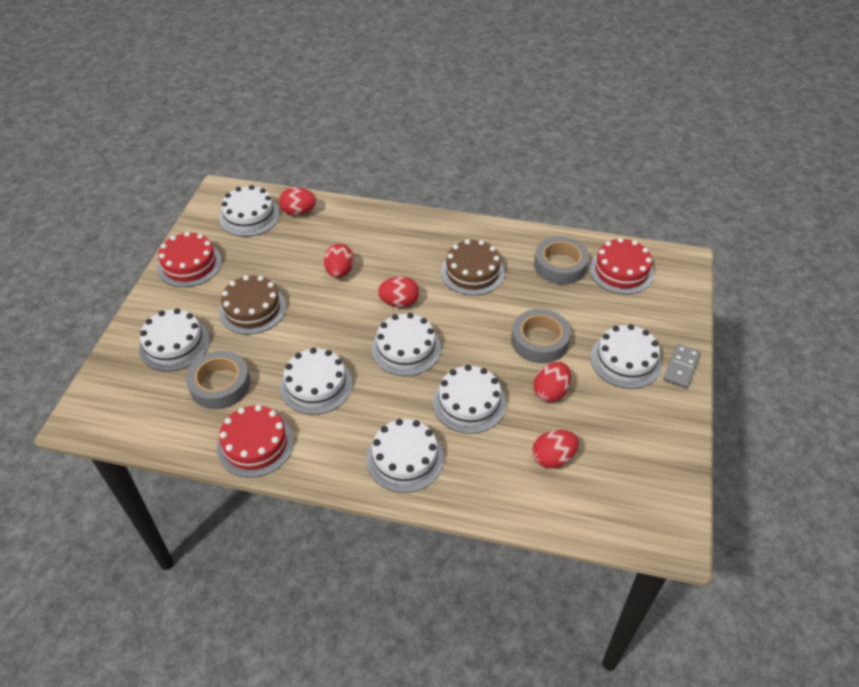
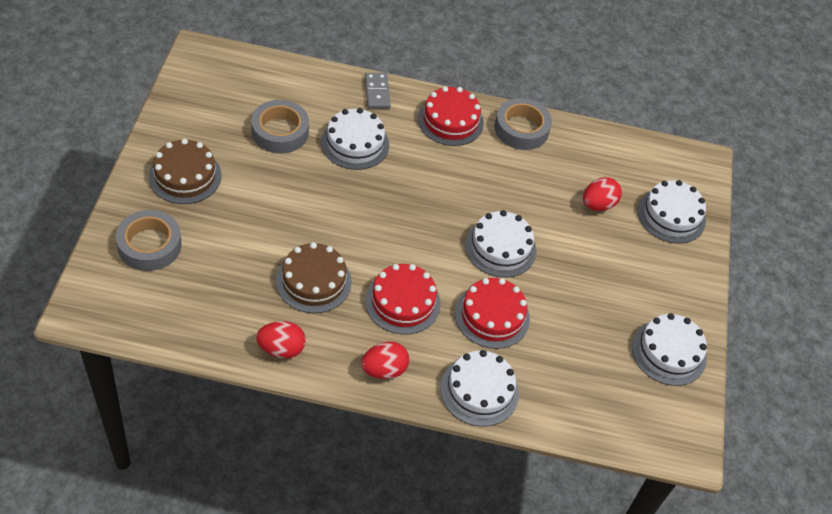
red egg: 5 -> 3
white cake: 7 -> 5

